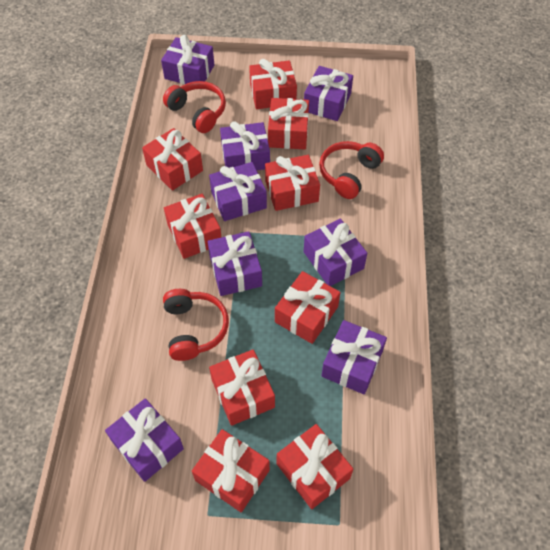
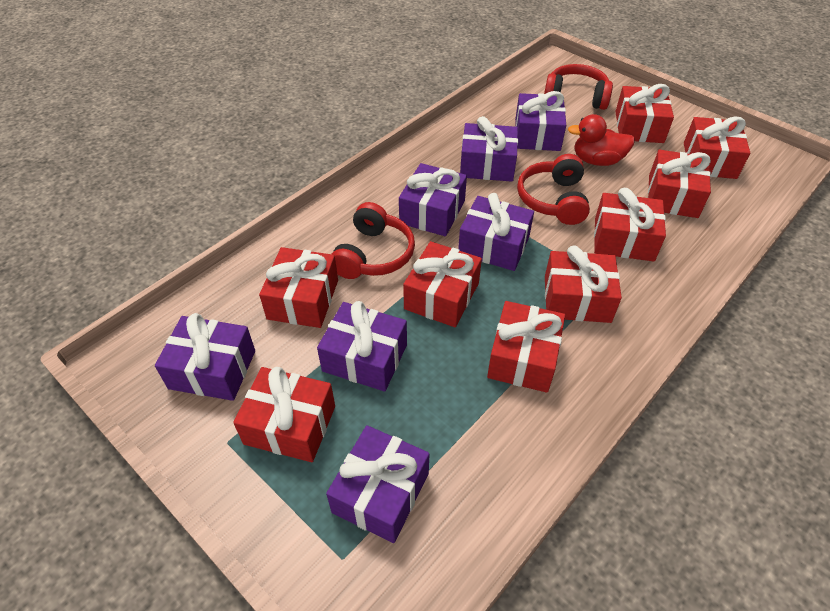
purple gift: 8 -> 7
red duck: 0 -> 1

